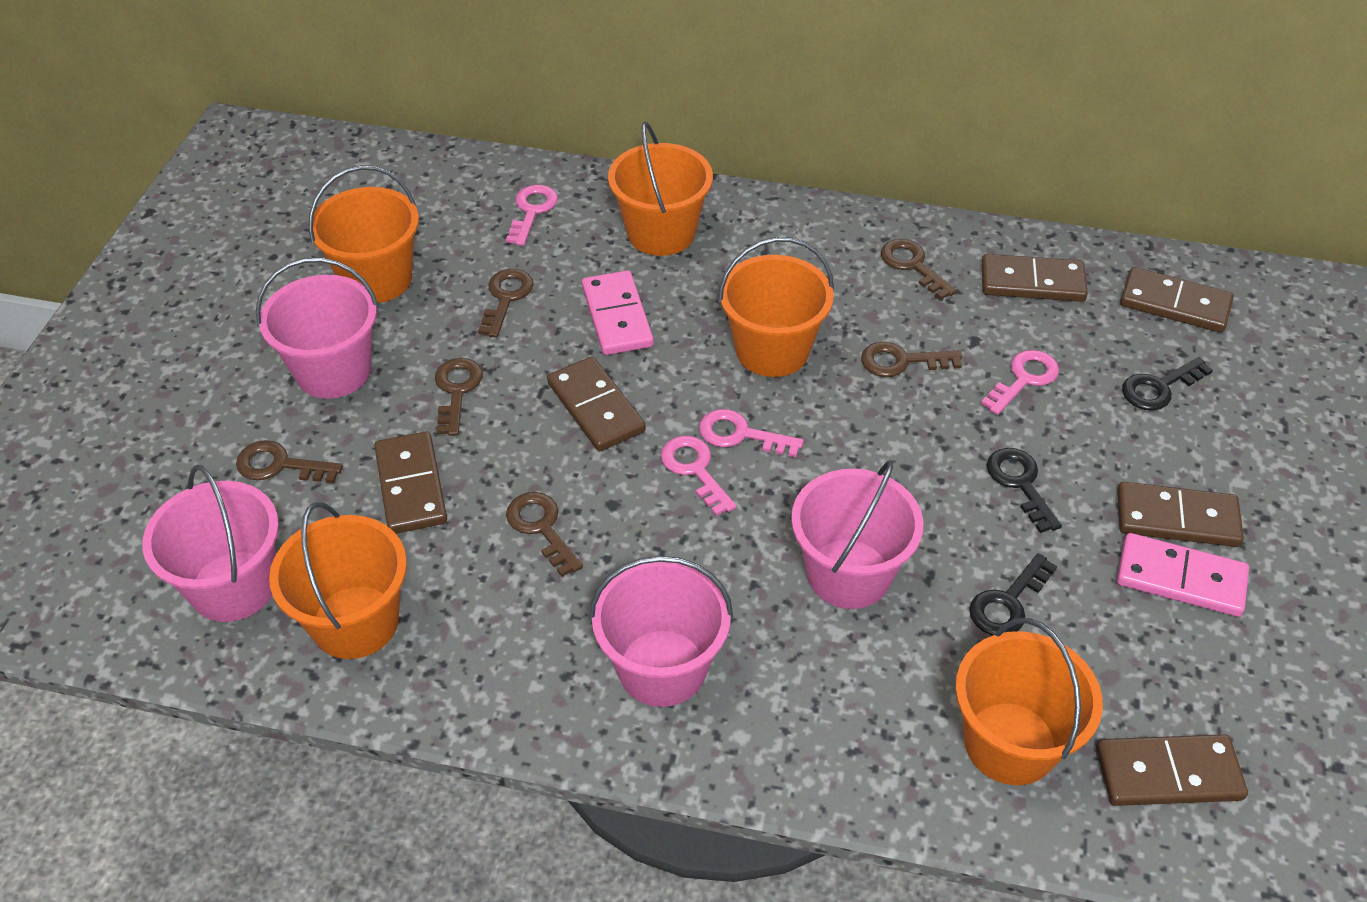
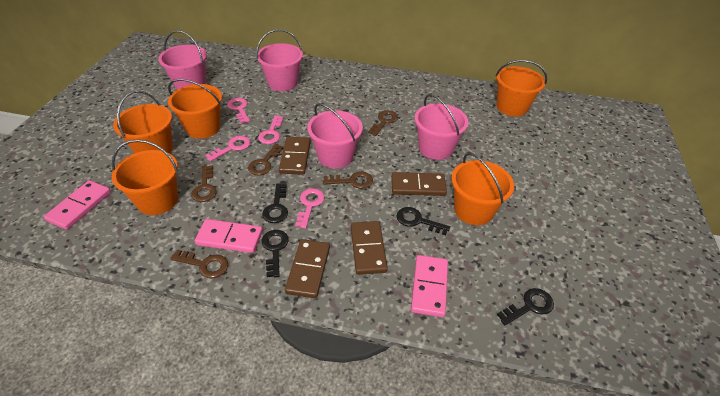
black key: 3 -> 4
brown domino: 6 -> 4
brown key: 6 -> 5
pink domino: 2 -> 3

